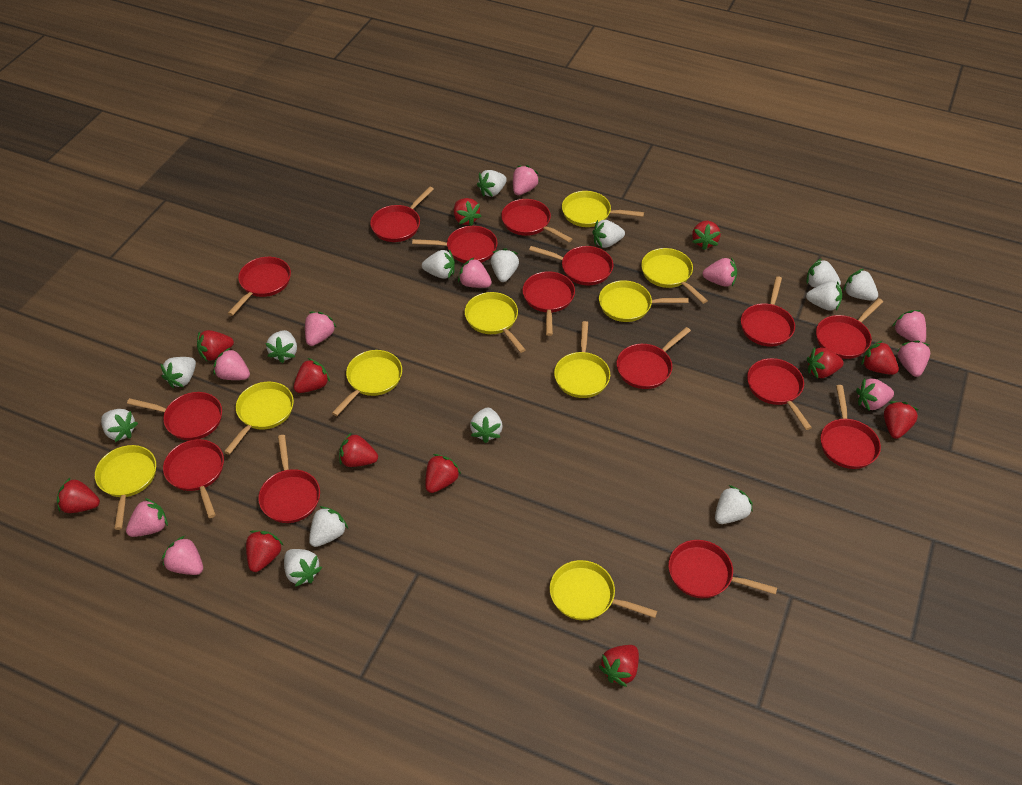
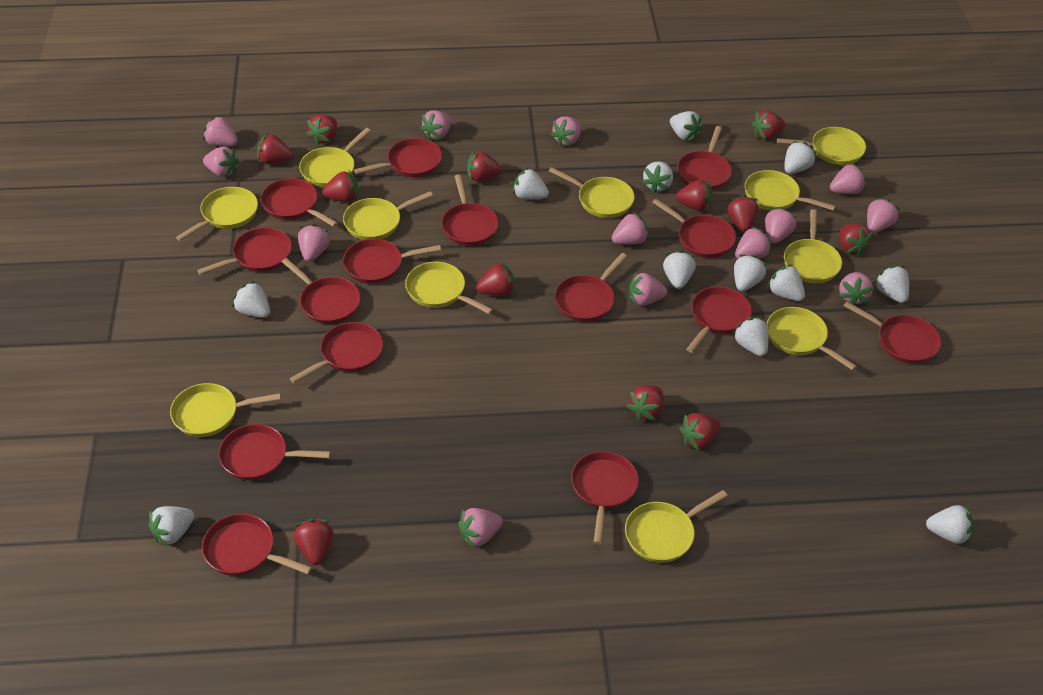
pink strawberry: 10 -> 13
white strawberry: 14 -> 12
yellow pan: 9 -> 11

